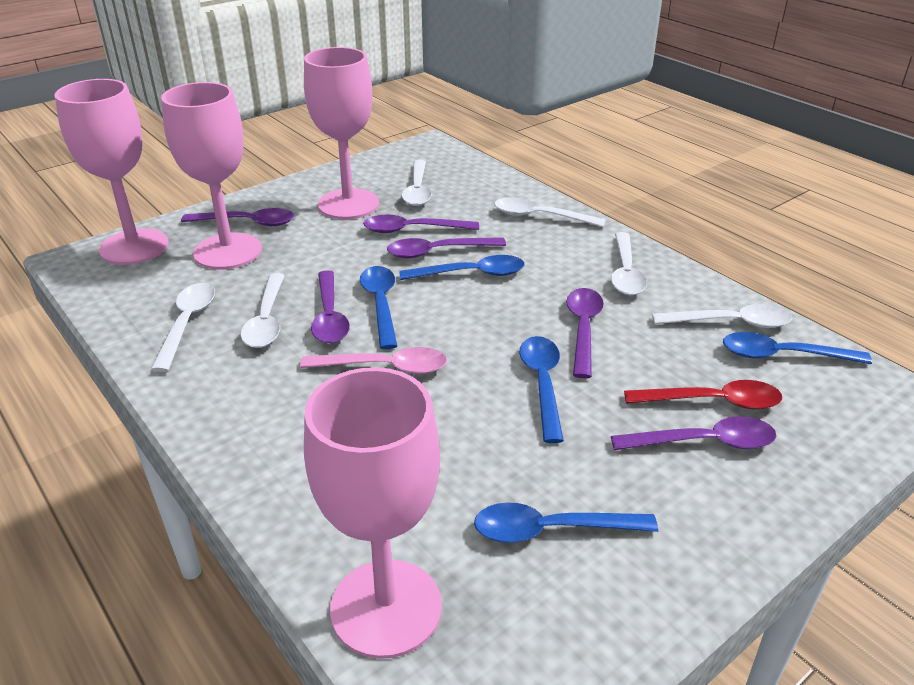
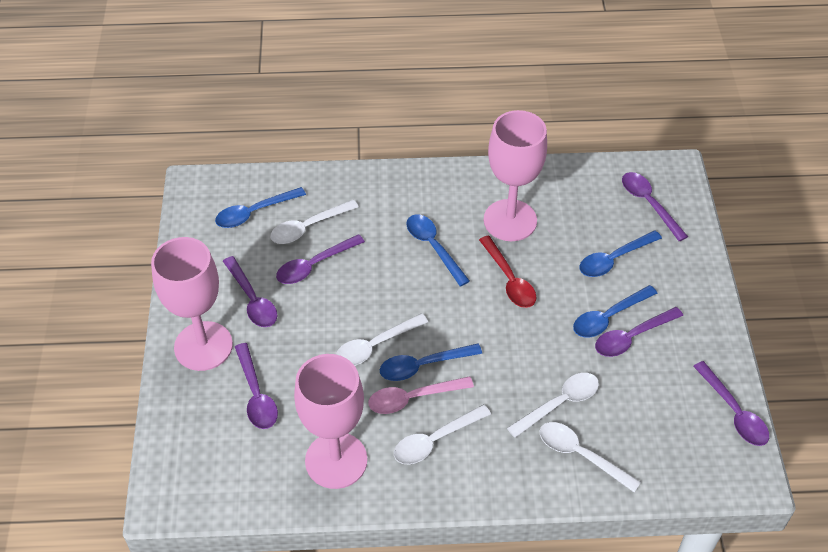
pink goblet: 4 -> 3
white spoon: 6 -> 5

